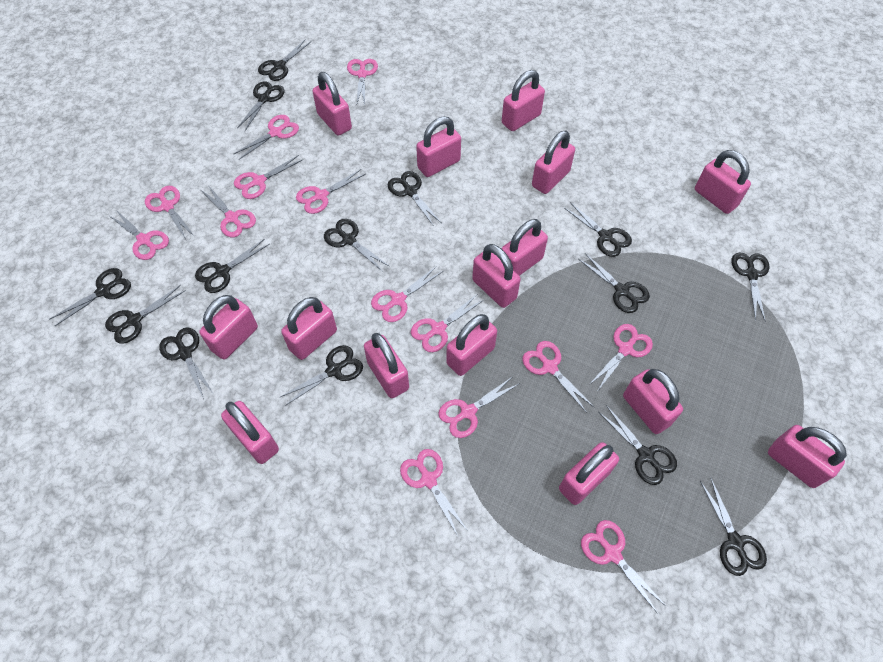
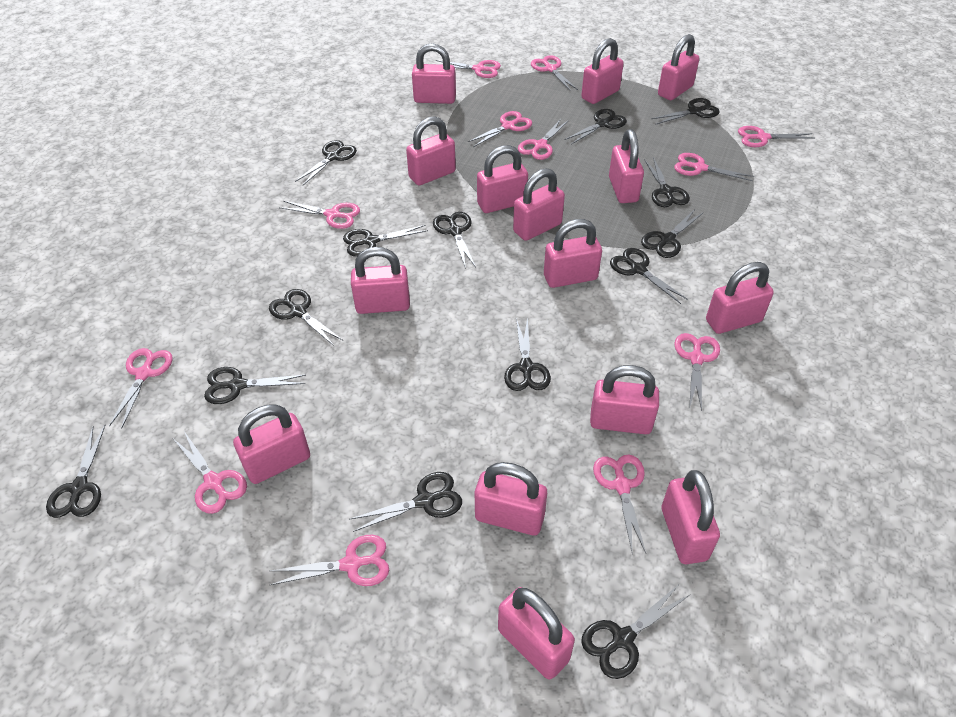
pink scissors: 14 -> 12

